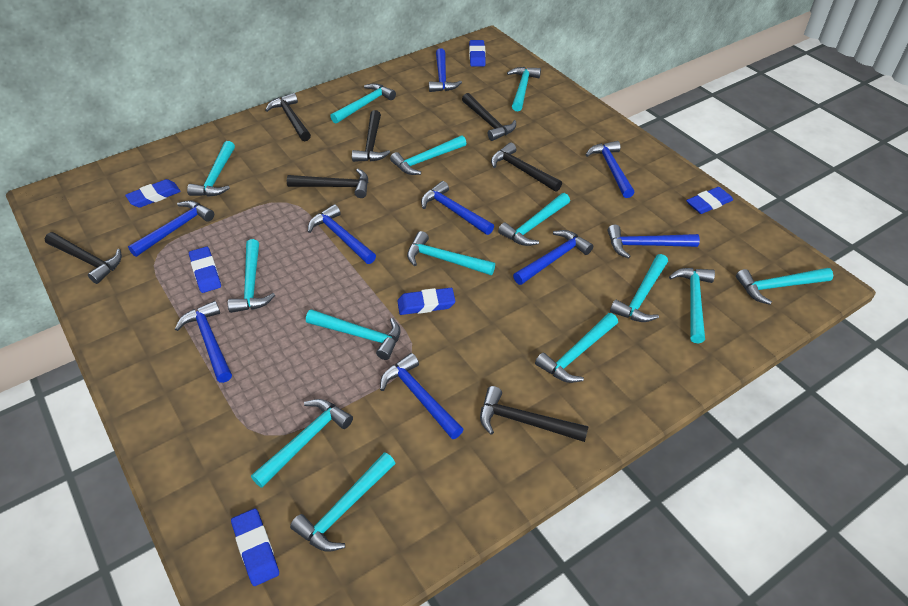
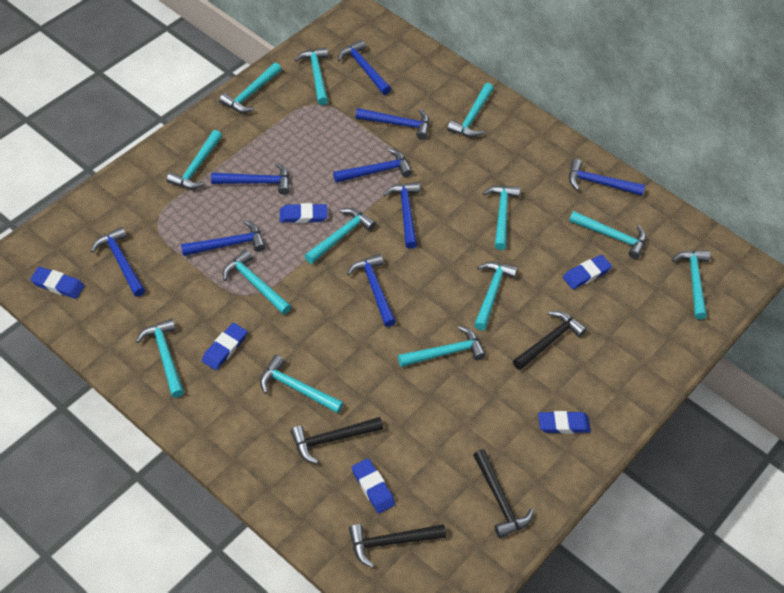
black hammer: 7 -> 4
turquoise hammer: 14 -> 13

